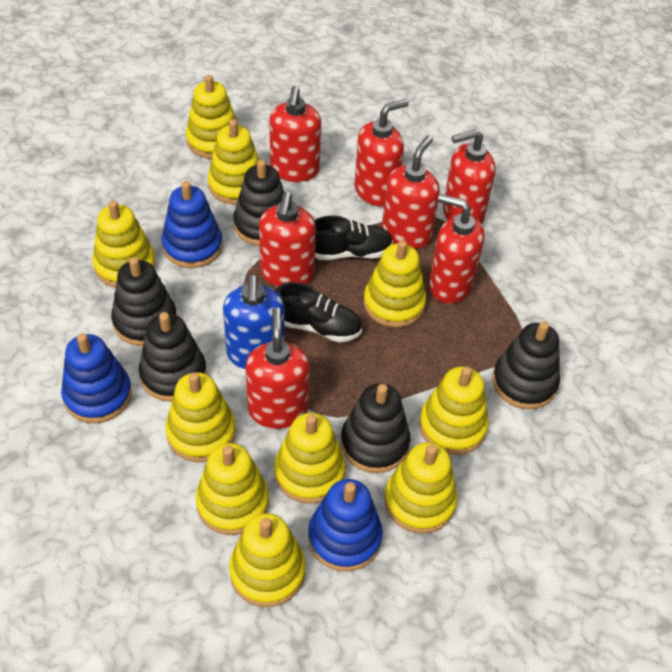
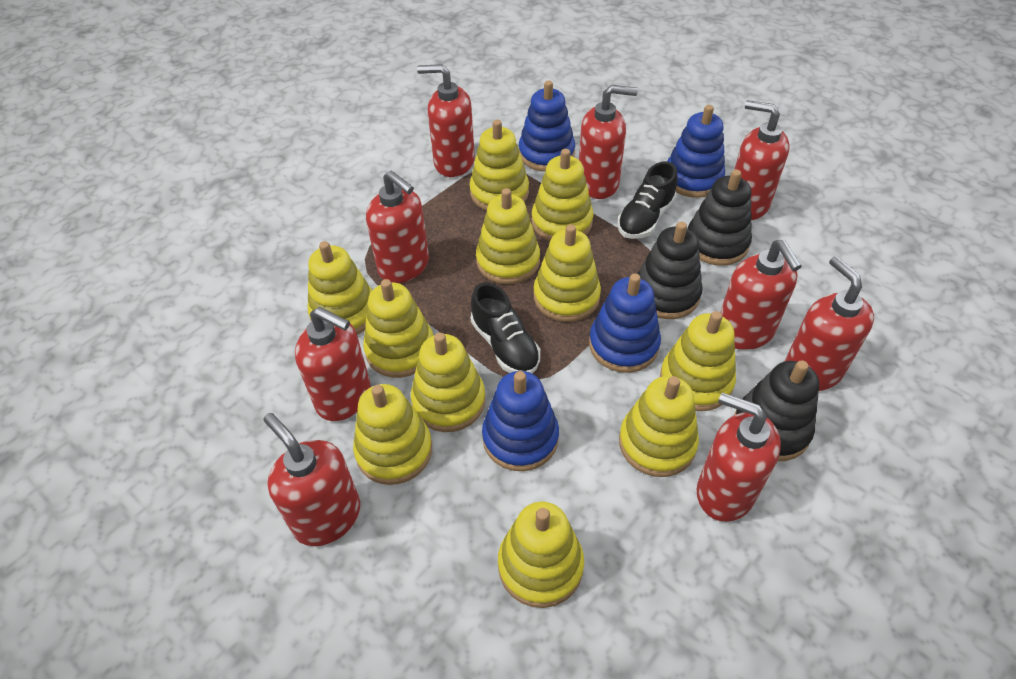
black stacking toy: 5 -> 3
blue soap dispenser: 1 -> 0
blue stacking toy: 3 -> 4
red soap dispenser: 7 -> 9
yellow stacking toy: 10 -> 11

